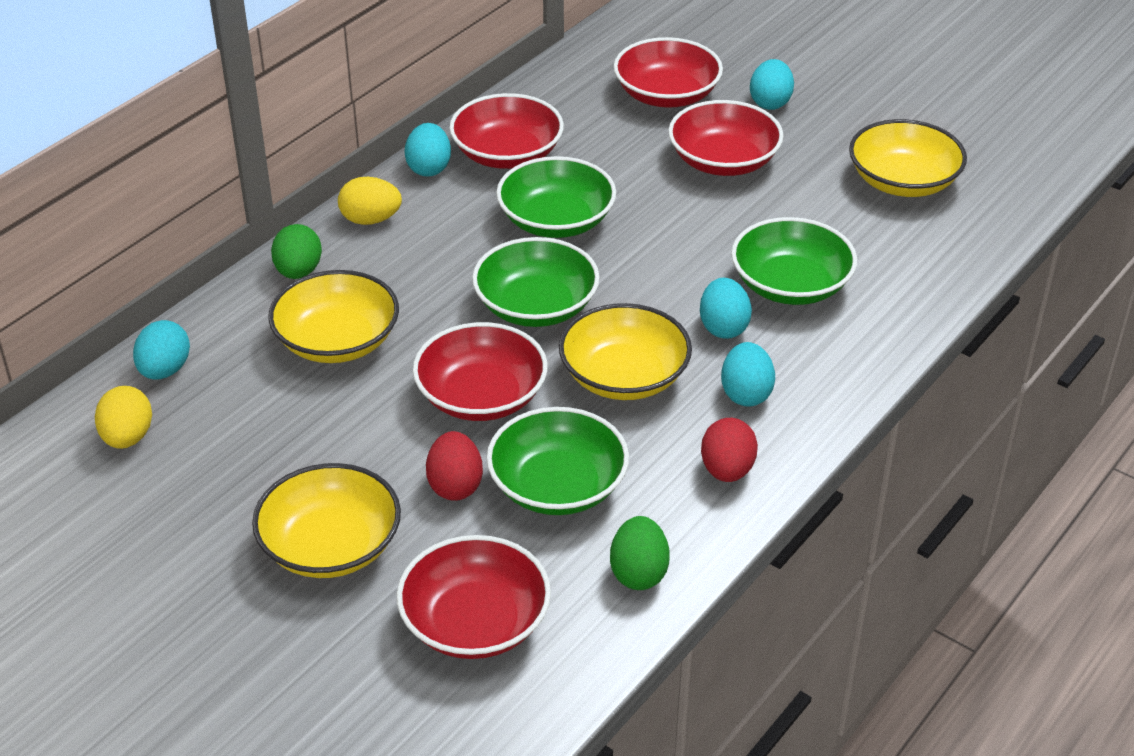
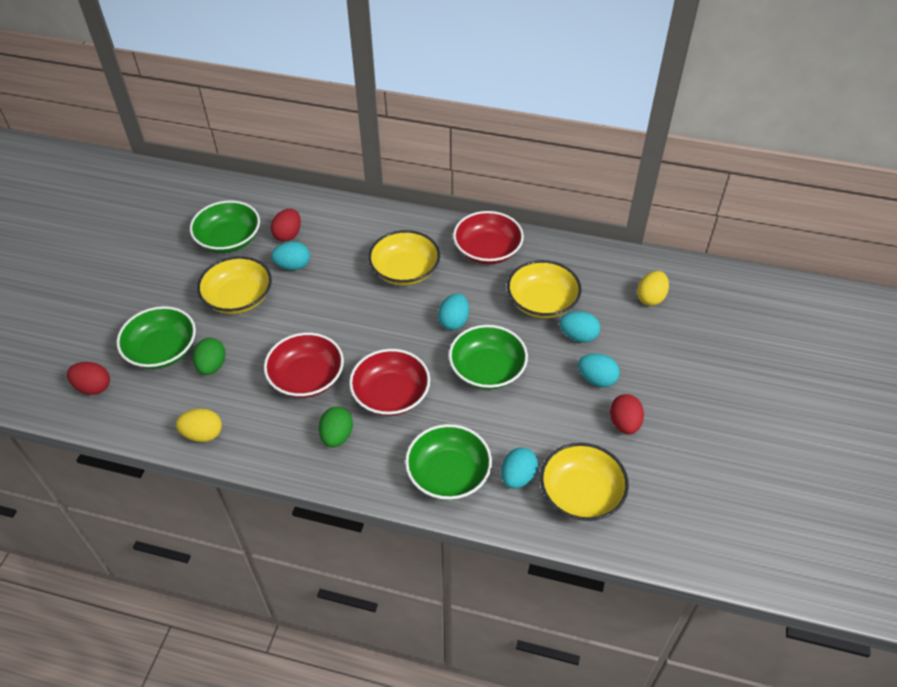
red bowl: 5 -> 3
red egg: 2 -> 3

